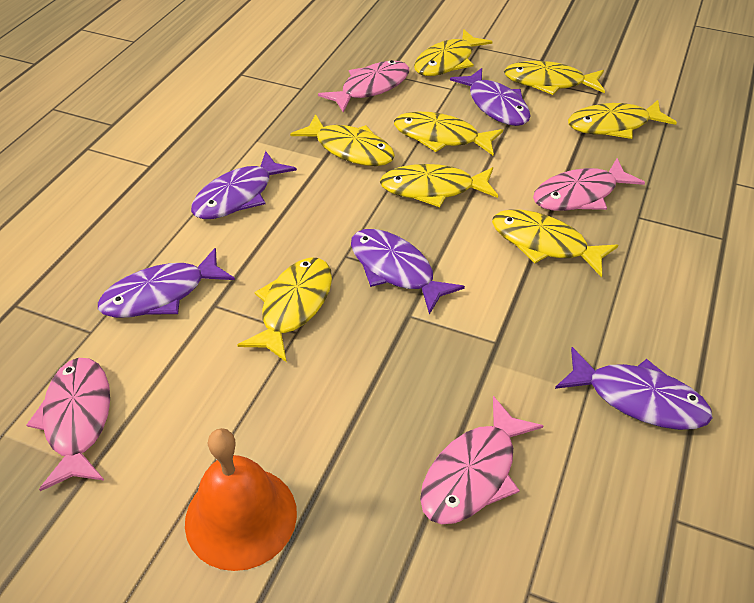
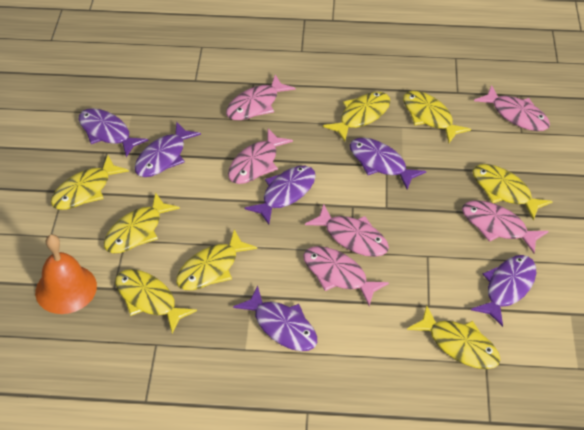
pink fish: 4 -> 6
purple fish: 5 -> 6

